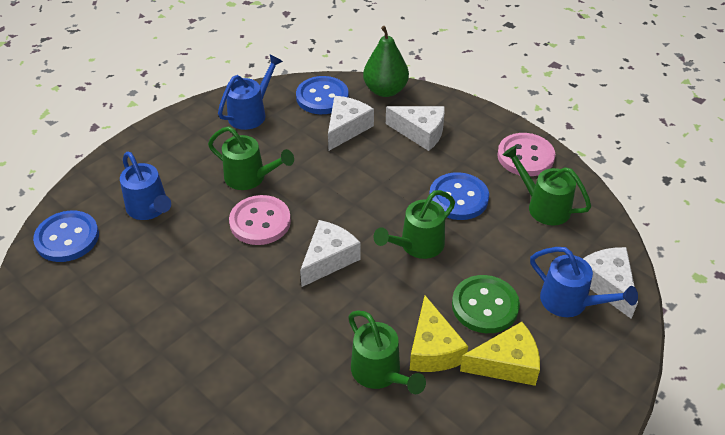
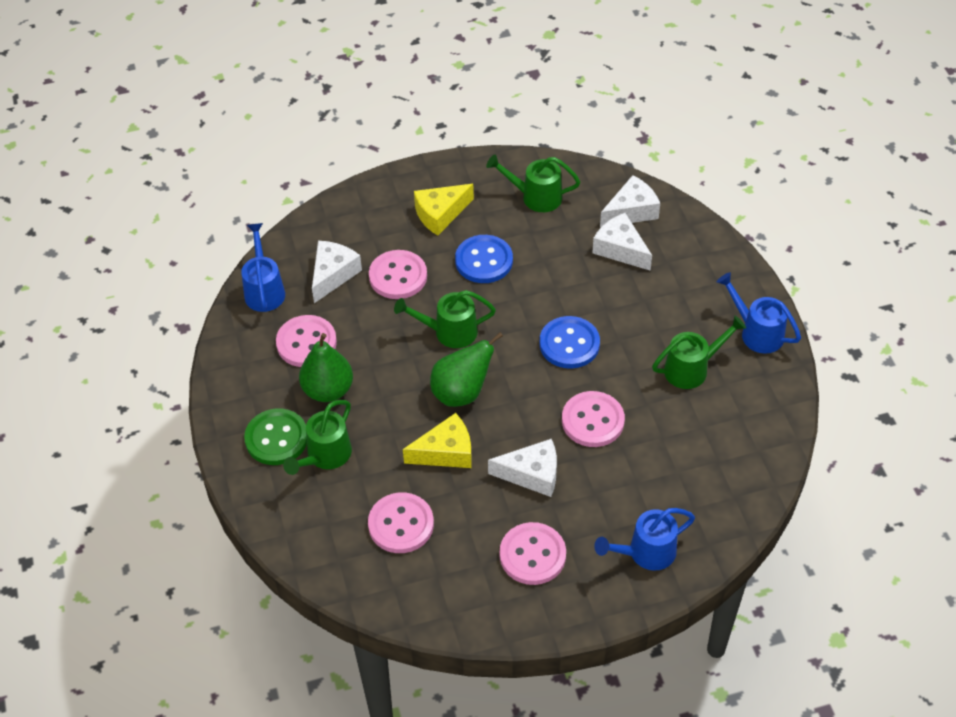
blue button: 3 -> 2
green pear: 1 -> 2
pink button: 2 -> 5

